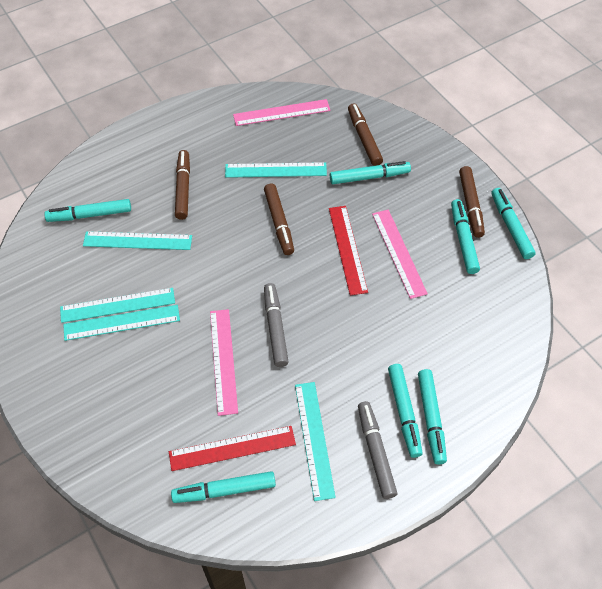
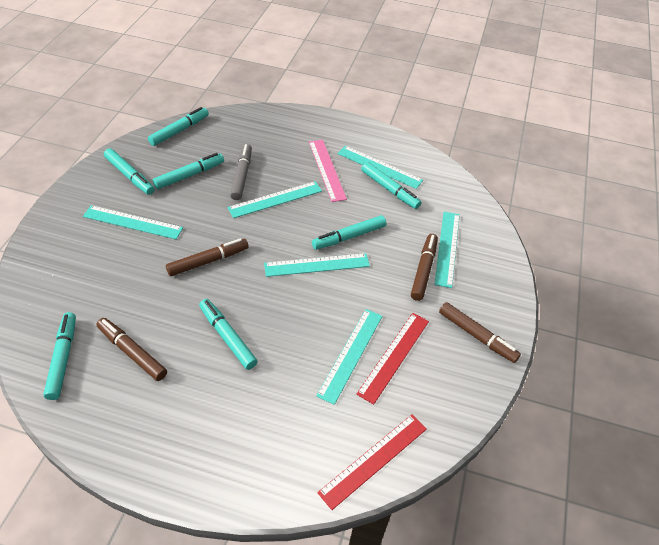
grey marker: 2 -> 1
pink ruler: 3 -> 1
turquoise ruler: 5 -> 6

